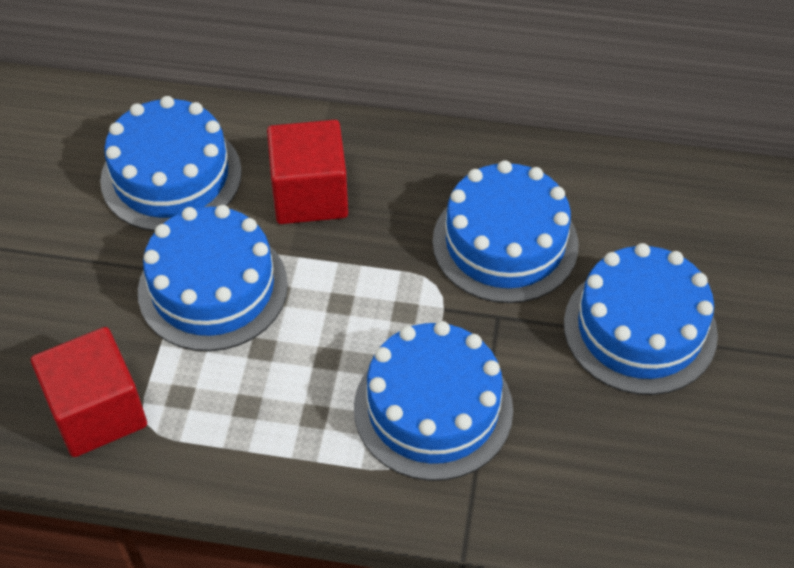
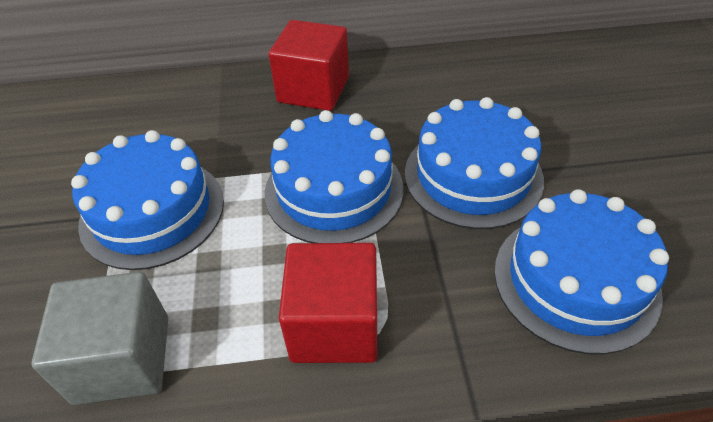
blue cake: 5 -> 4
grey cube: 0 -> 1

